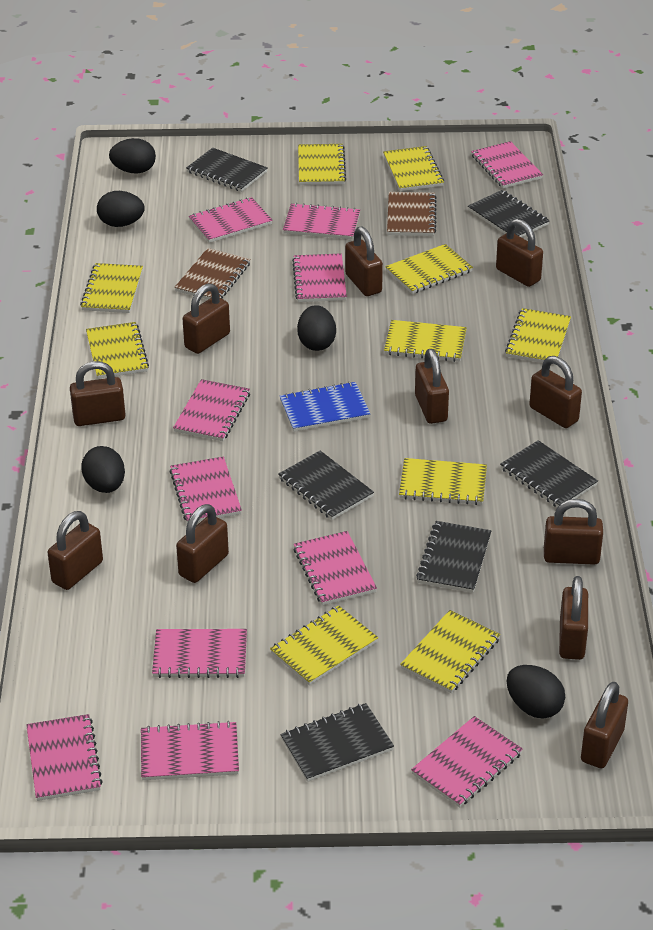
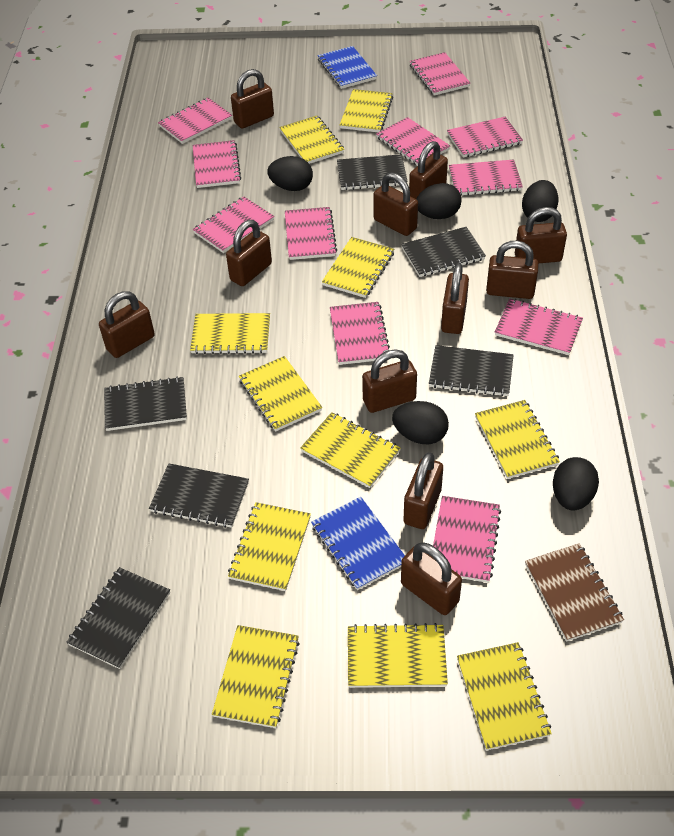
blue notebook: 1 -> 2
brown notebook: 2 -> 1
yellow notebook: 10 -> 11

